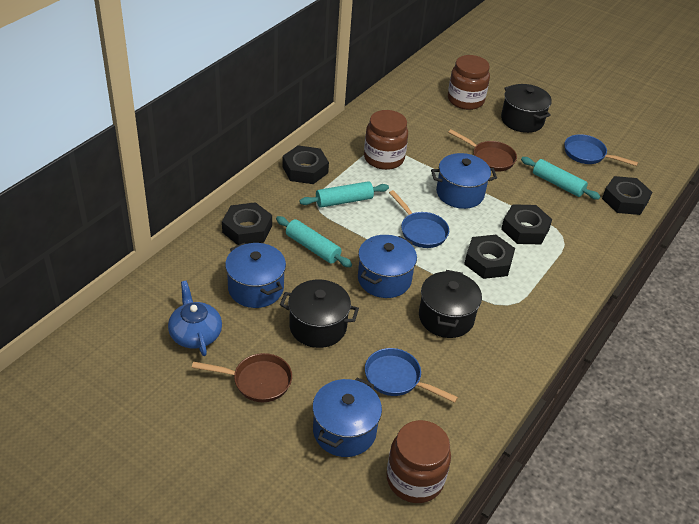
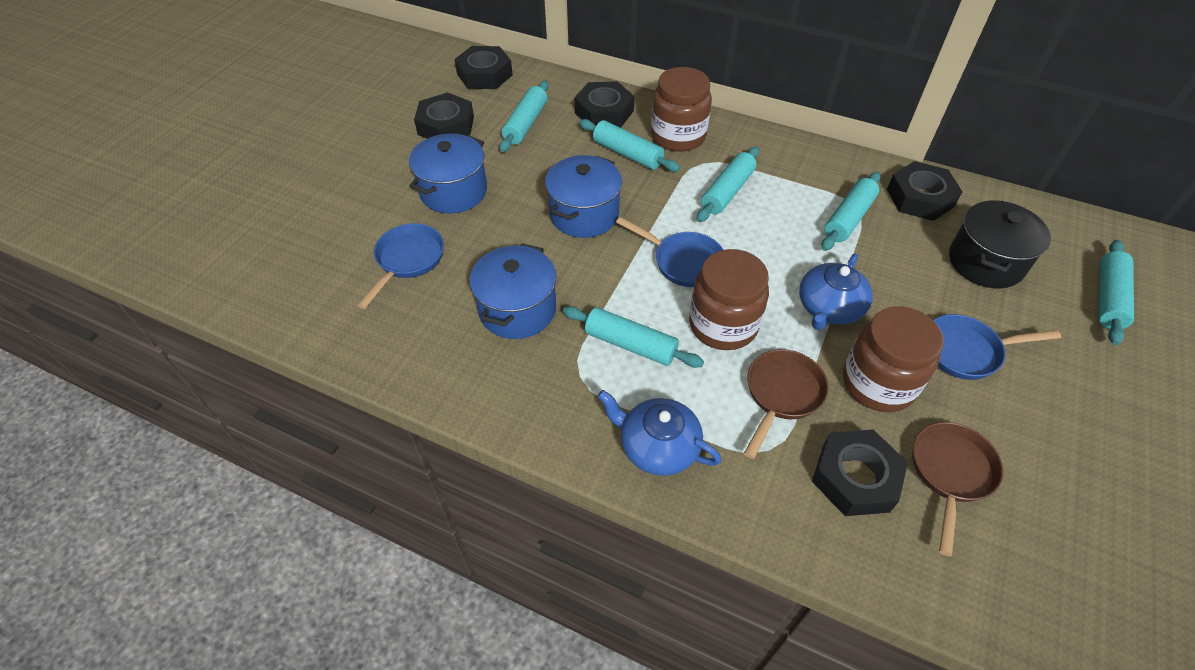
black pot: 3 -> 1
blue pot: 4 -> 3
blue teapot: 1 -> 2
turquoise rolling pin: 3 -> 6

